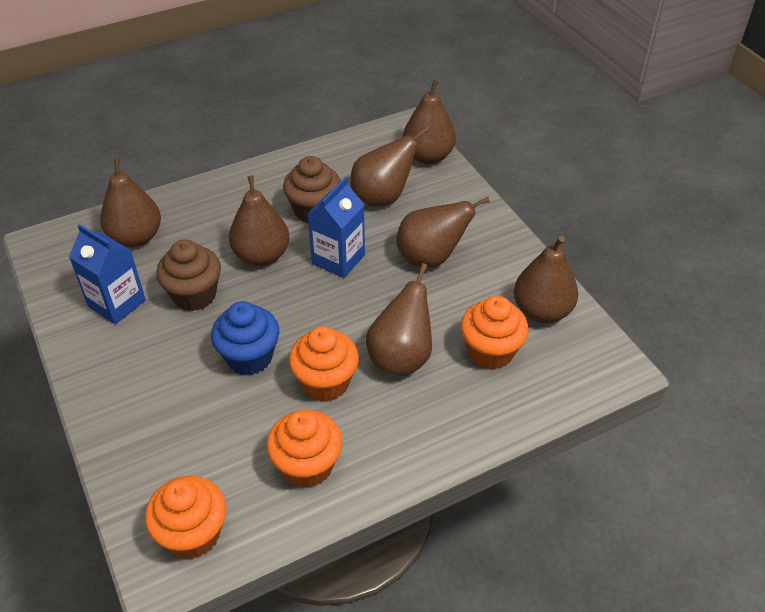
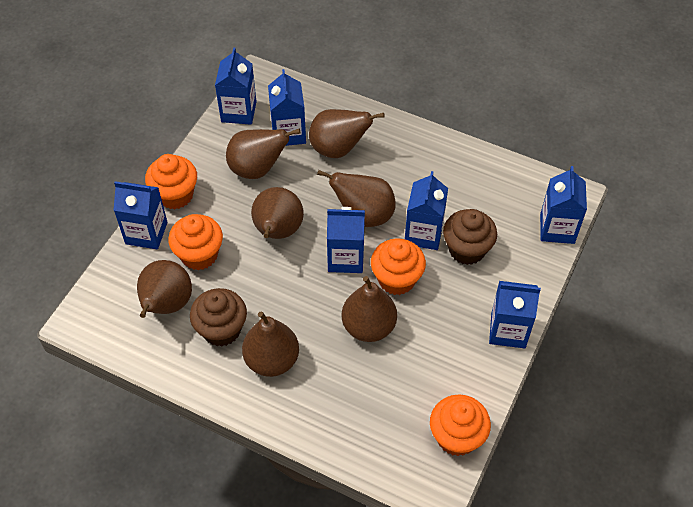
blue carton: 2 -> 7
blue cupcake: 1 -> 0

